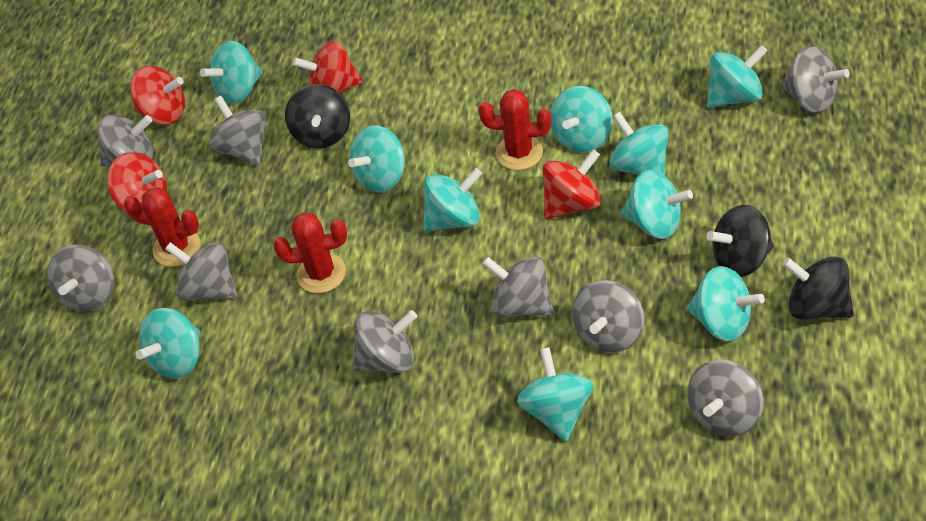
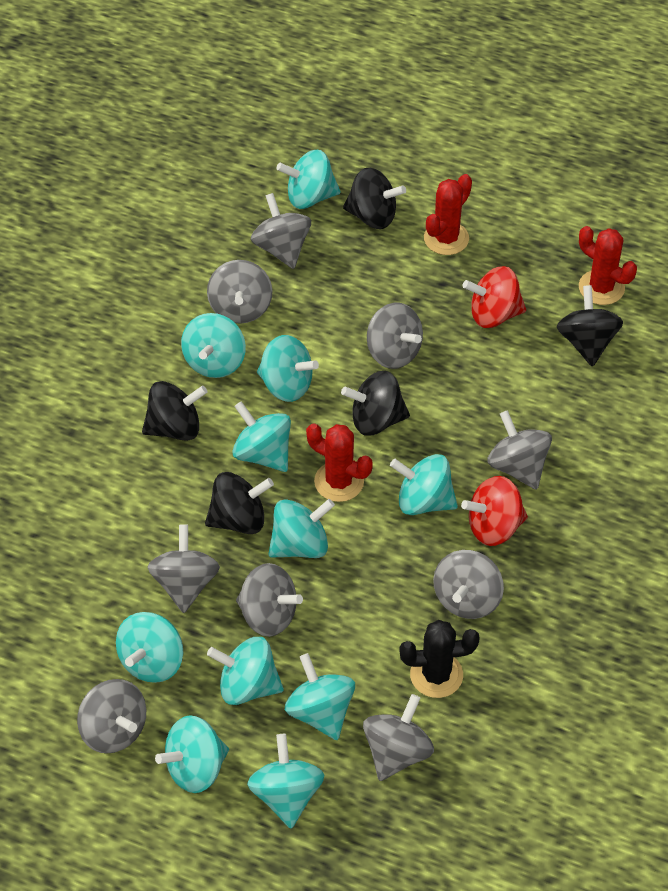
black cactus: 0 -> 1
black spinning top: 3 -> 5
red spinning top: 4 -> 2
turquoise spinning top: 10 -> 11

